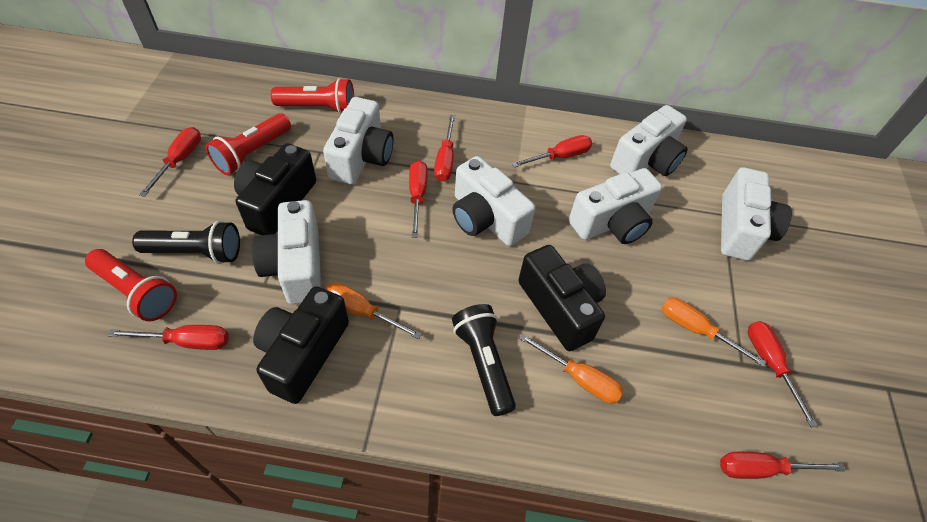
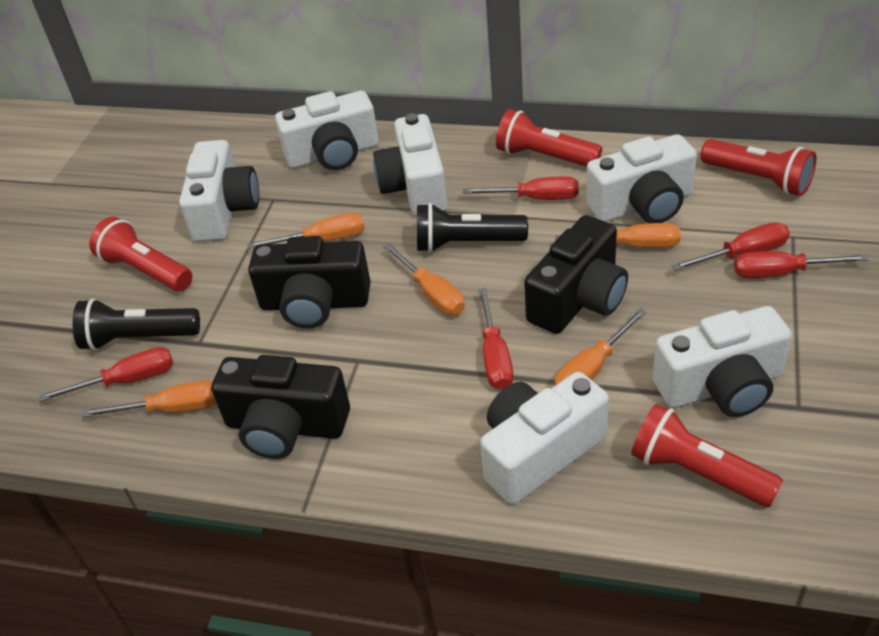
orange screwdriver: 3 -> 5
red flashlight: 3 -> 4
red screwdriver: 7 -> 5

